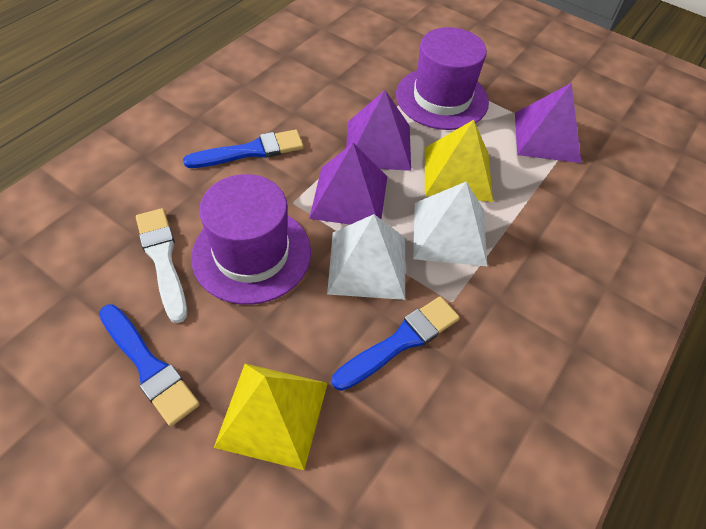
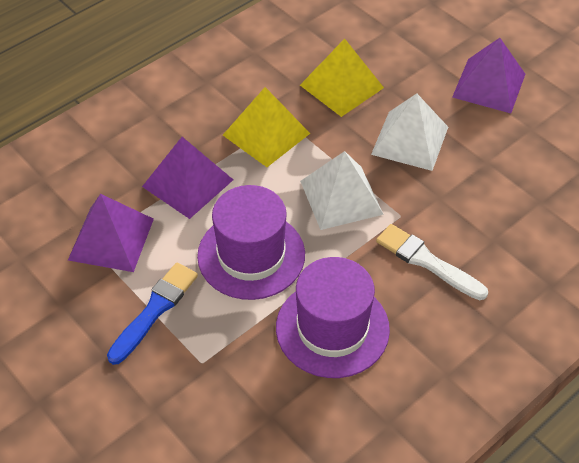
blue brush: 3 -> 1

